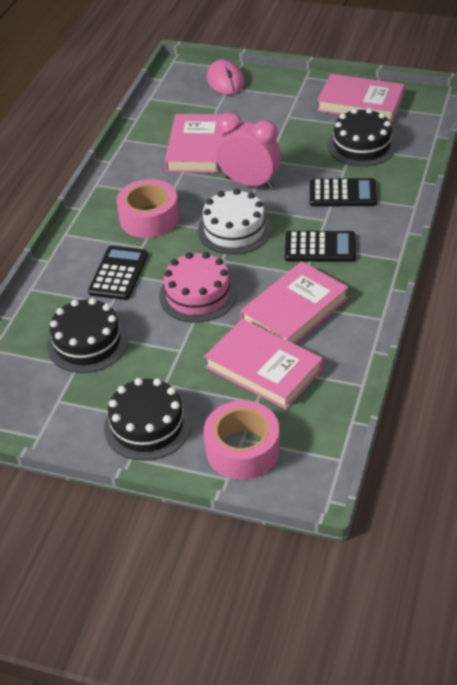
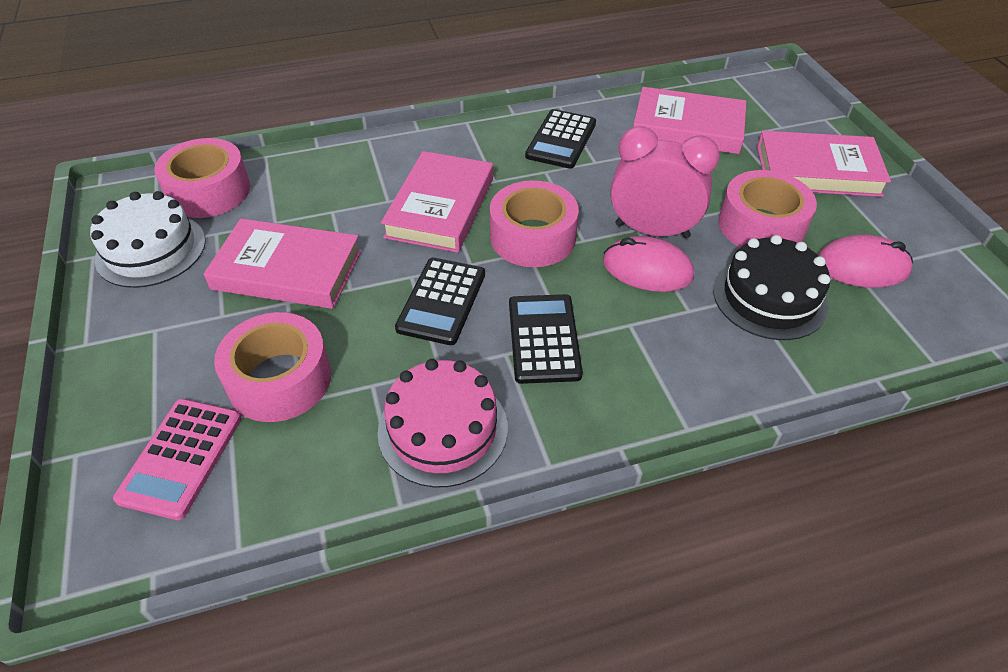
black cake: 3 -> 1
pink calculator: 0 -> 1
pink mouse: 1 -> 2
pink tape: 2 -> 4

